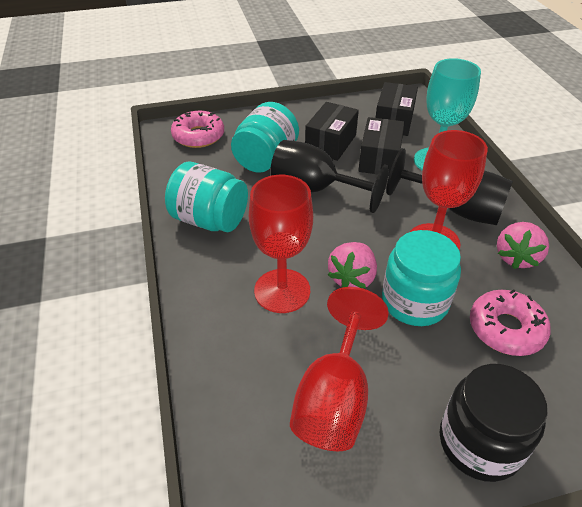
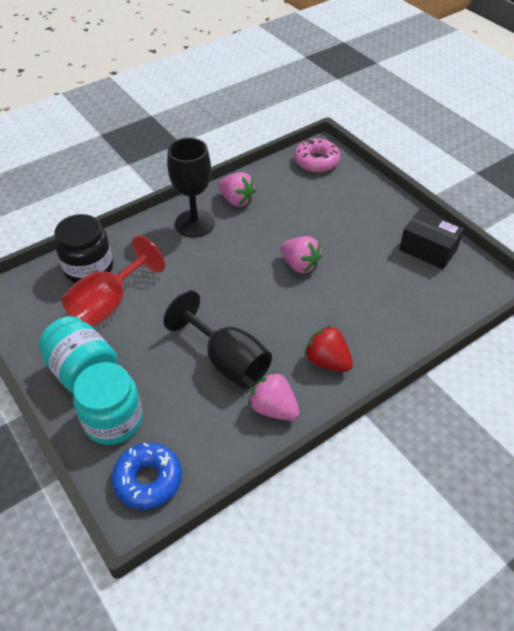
black box: 3 -> 1
blue donut: 0 -> 1
pink donut: 2 -> 1
pink strawberry: 2 -> 3
red goblet: 3 -> 1
red strawberry: 0 -> 1
turquoise goblet: 1 -> 0
turquoise jar: 3 -> 2

